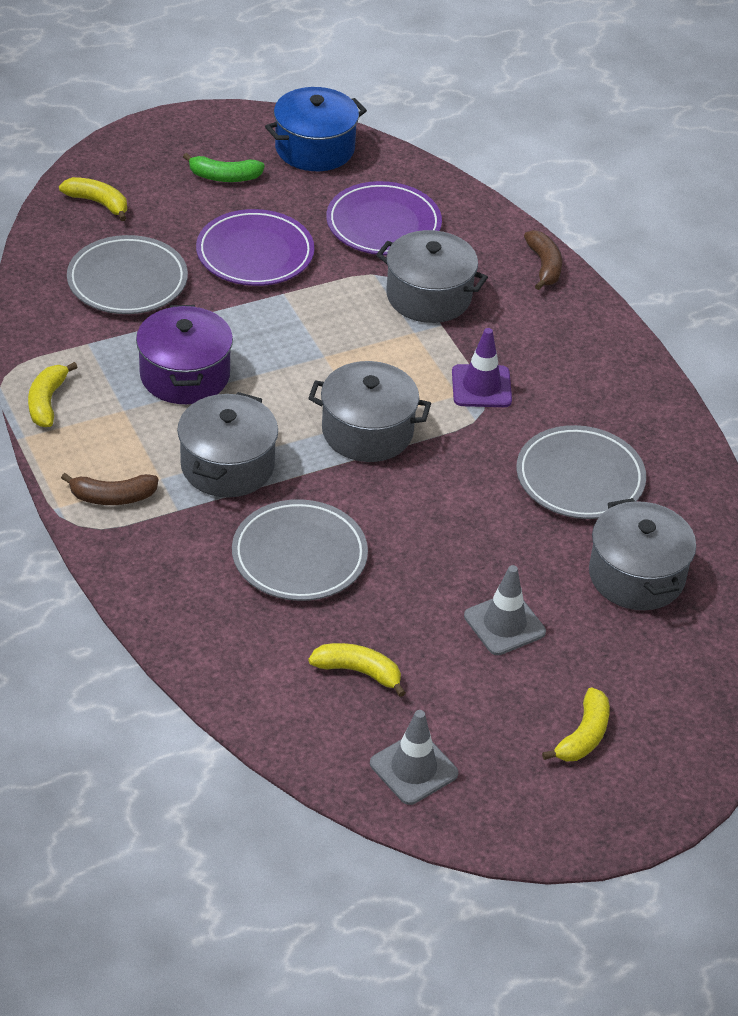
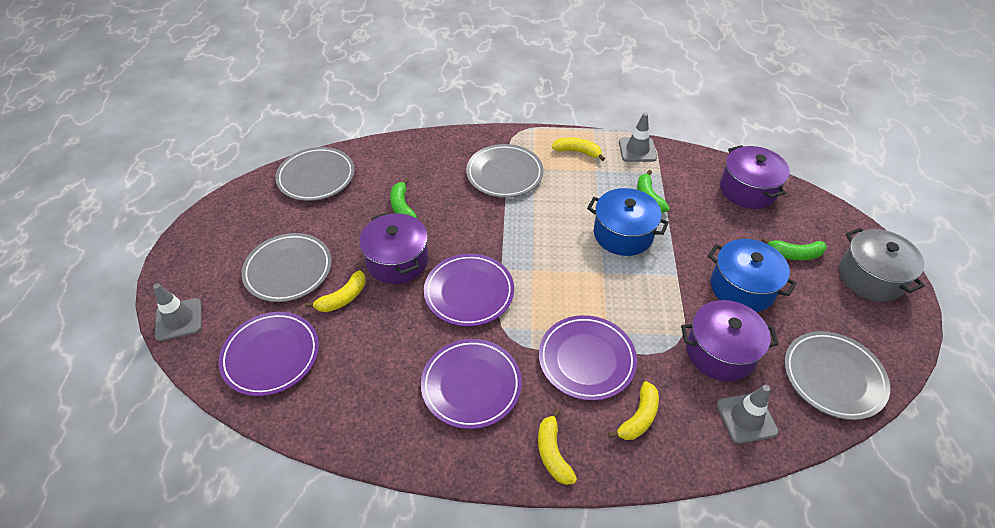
blue pot: 1 -> 2
brown banana: 2 -> 0
green banana: 1 -> 3
grey plate: 3 -> 4
grey pot: 4 -> 1
grey traffic cone: 2 -> 3
purple plate: 2 -> 4
purple pot: 1 -> 3
purple traffic cone: 1 -> 0

